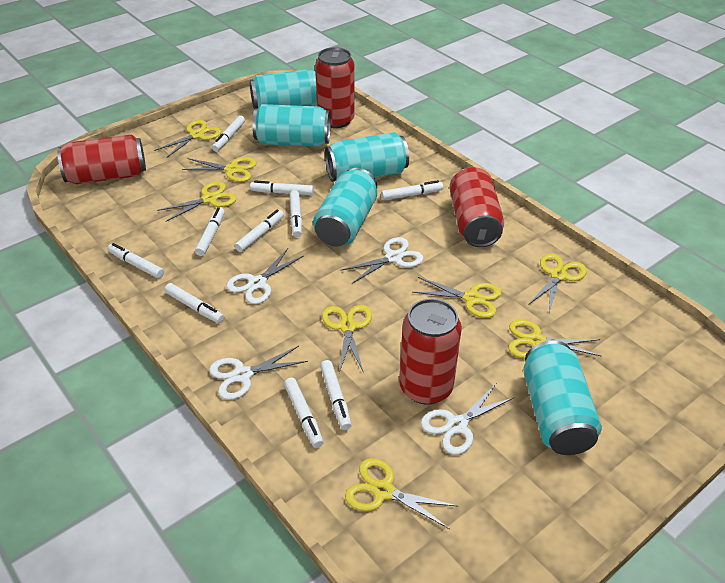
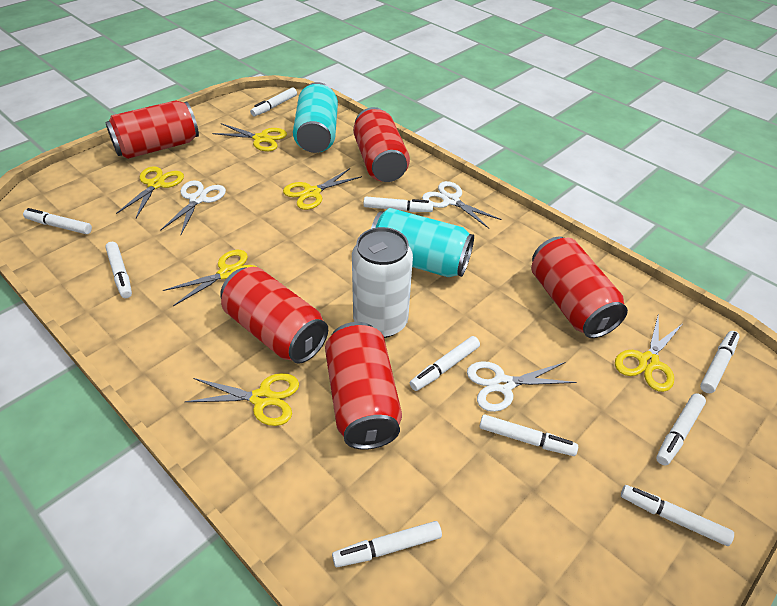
red can: 4 -> 5
turquoise can: 5 -> 2
white can: 0 -> 1
white scissors: 4 -> 3
yellow scissors: 8 -> 6

